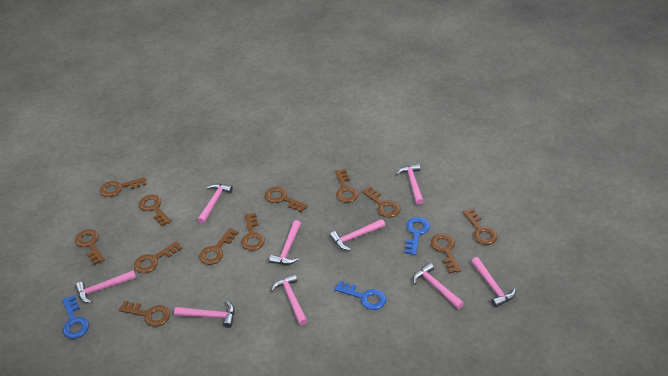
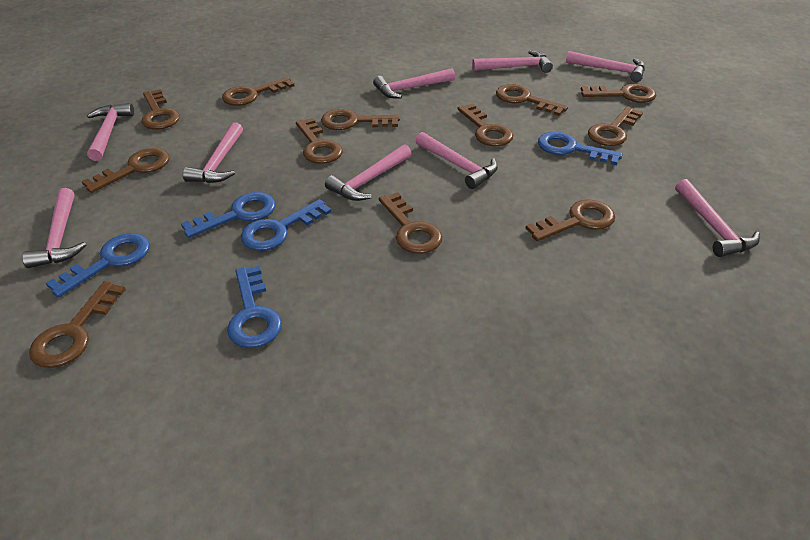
blue key: 3 -> 5

